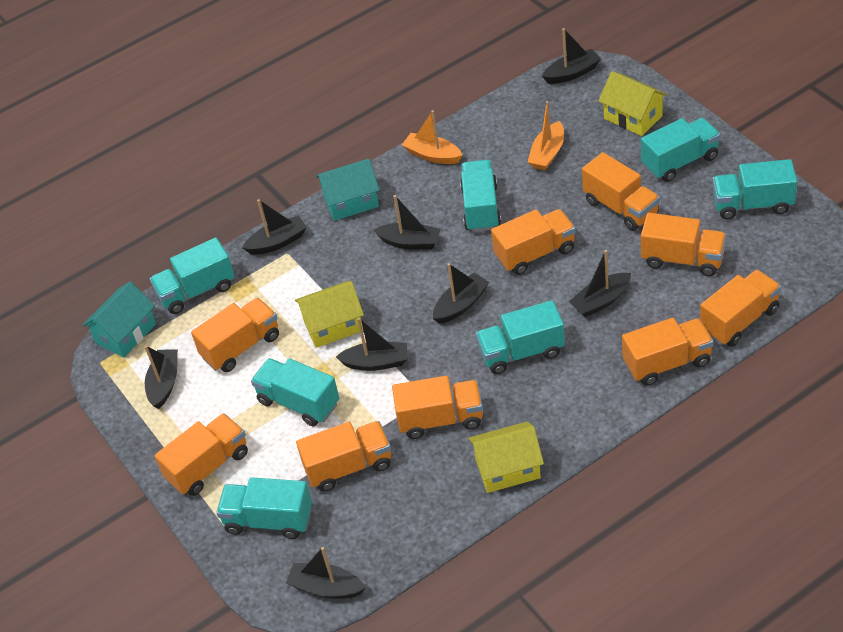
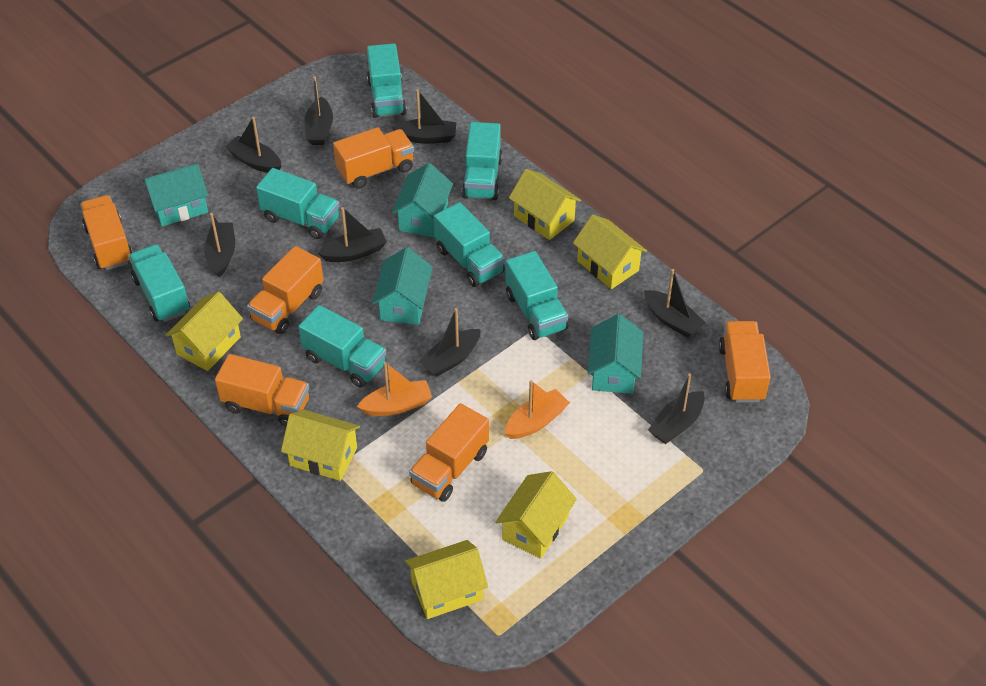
orange truck: 9 -> 6
turquoise house: 2 -> 4
yellow house: 3 -> 6

